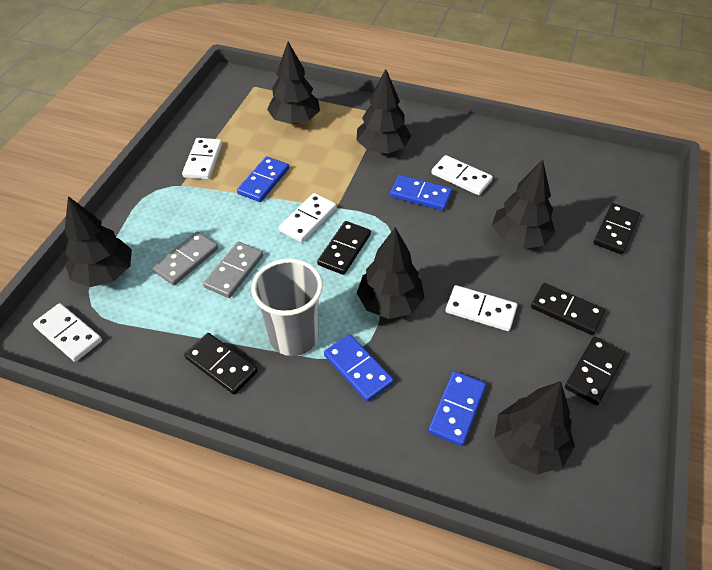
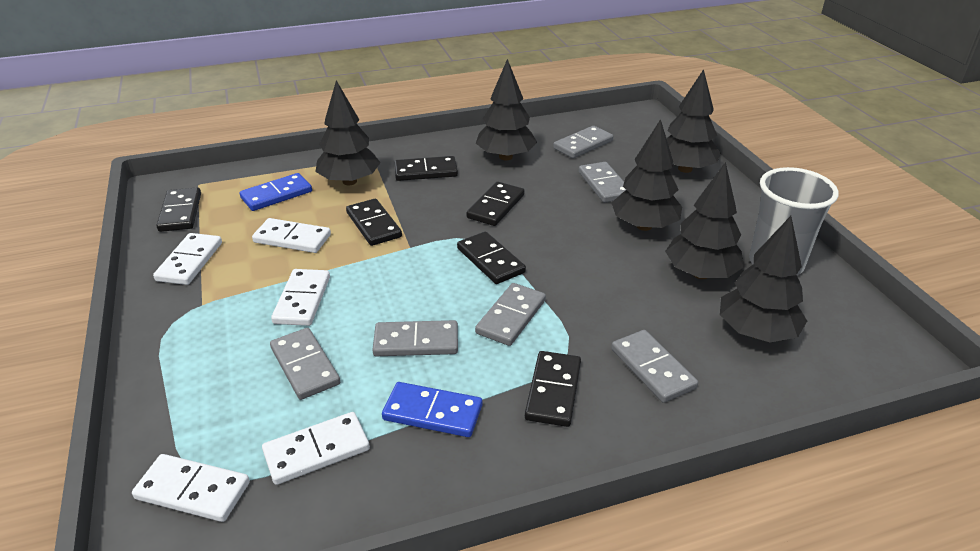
black domino: 5 -> 6
blue domino: 4 -> 2
grey domino: 2 -> 6

